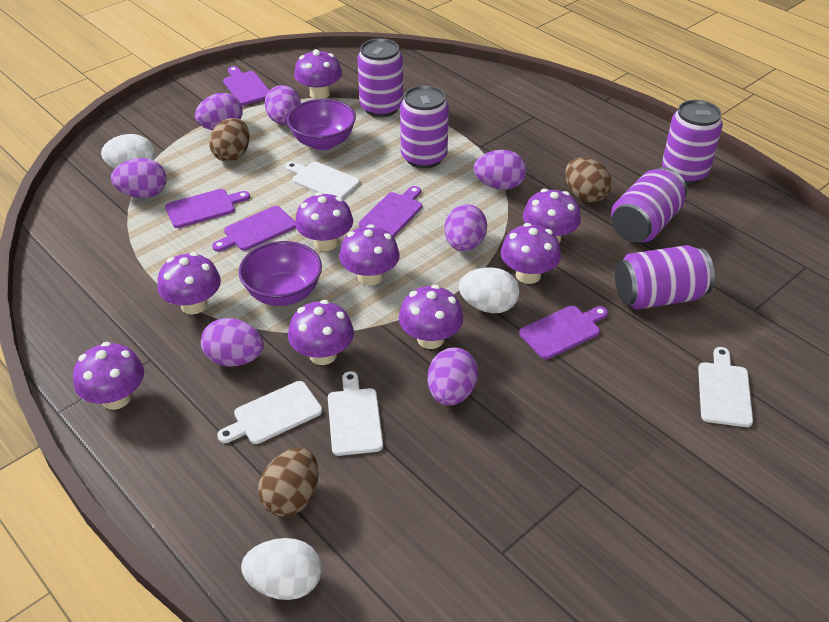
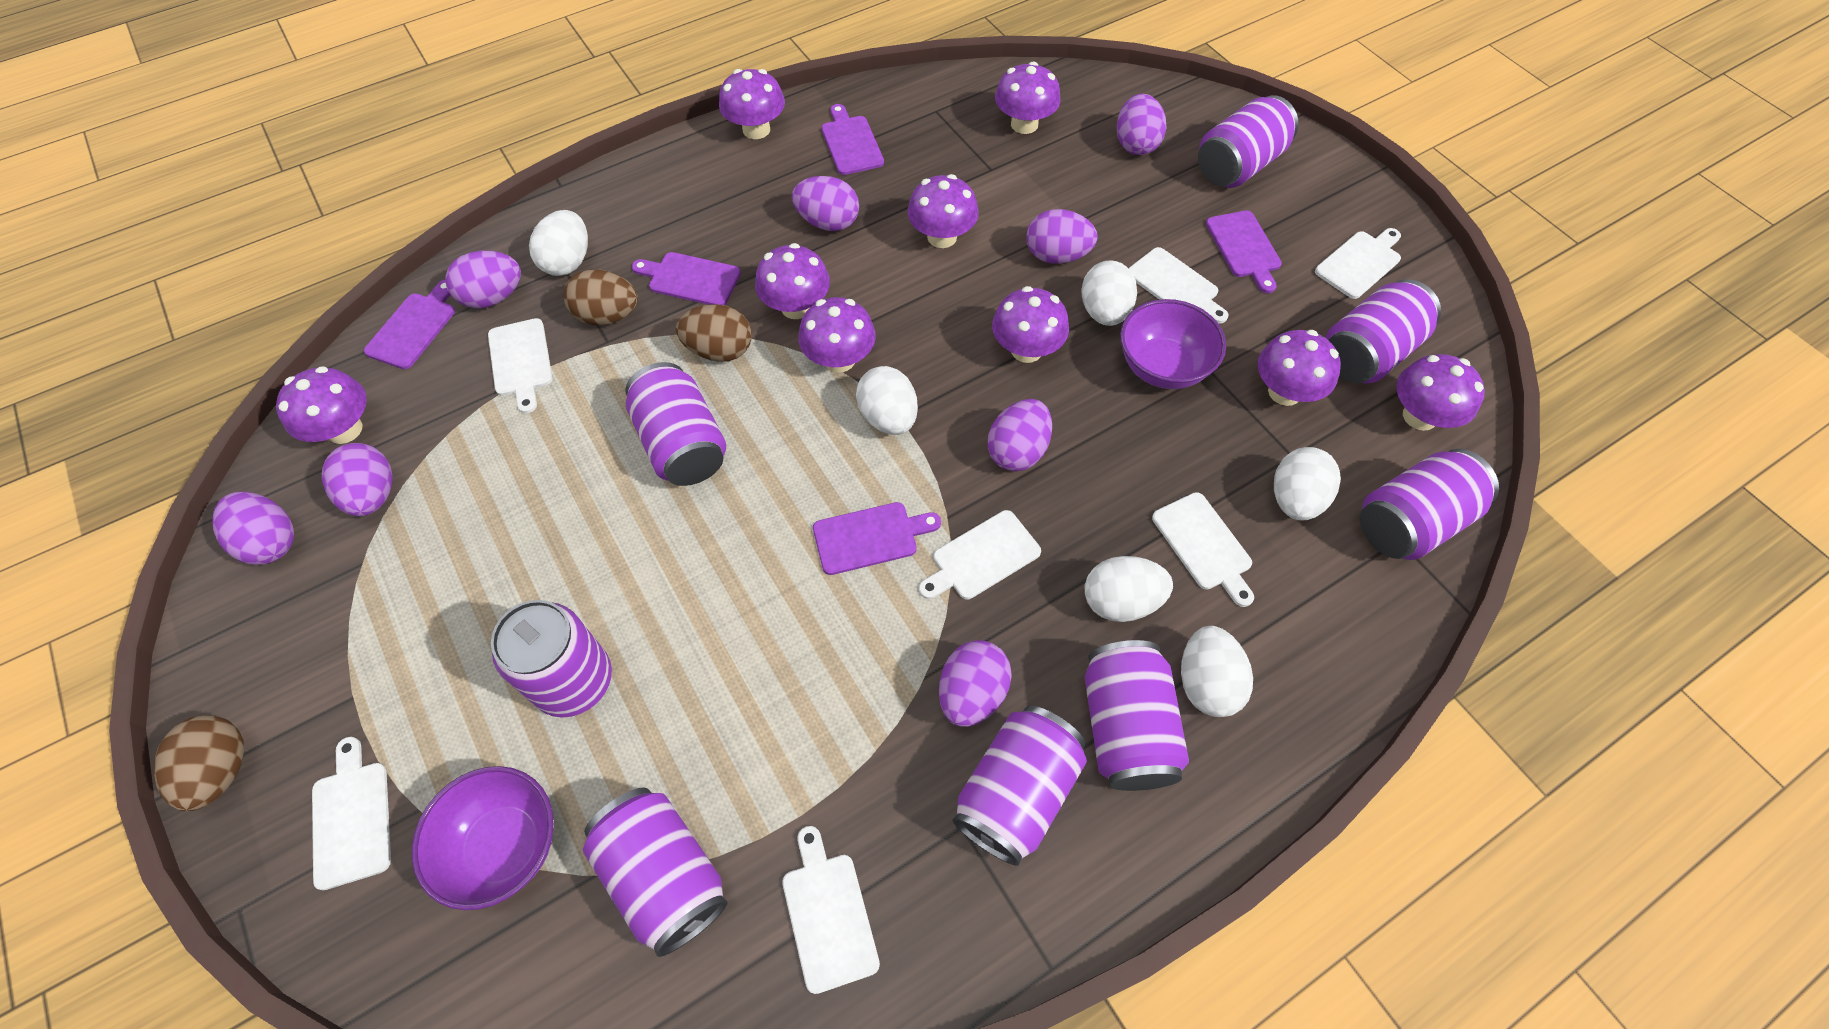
purple can: 5 -> 8
purple egg: 7 -> 8
white cutting board: 4 -> 7
white egg: 3 -> 6

